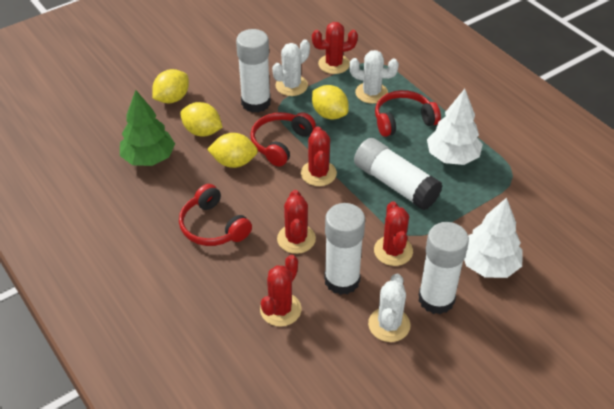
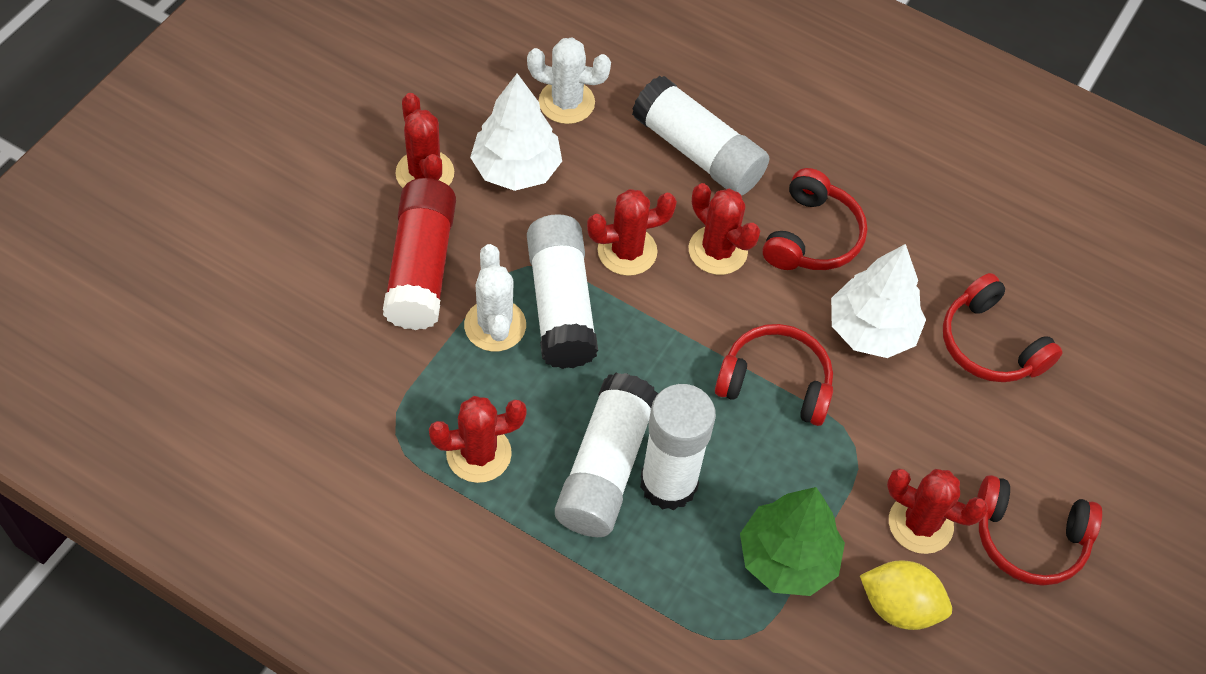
red glue stick: 0 -> 1
red headphones: 3 -> 4
white cactus: 3 -> 2
yellow lemon: 4 -> 1

